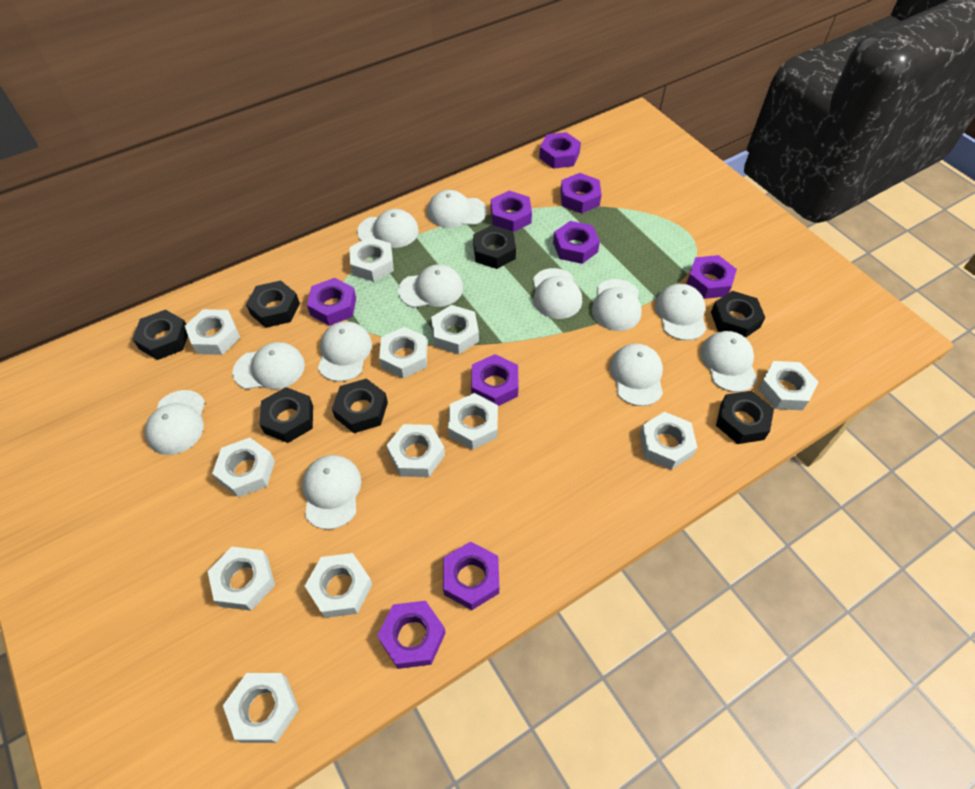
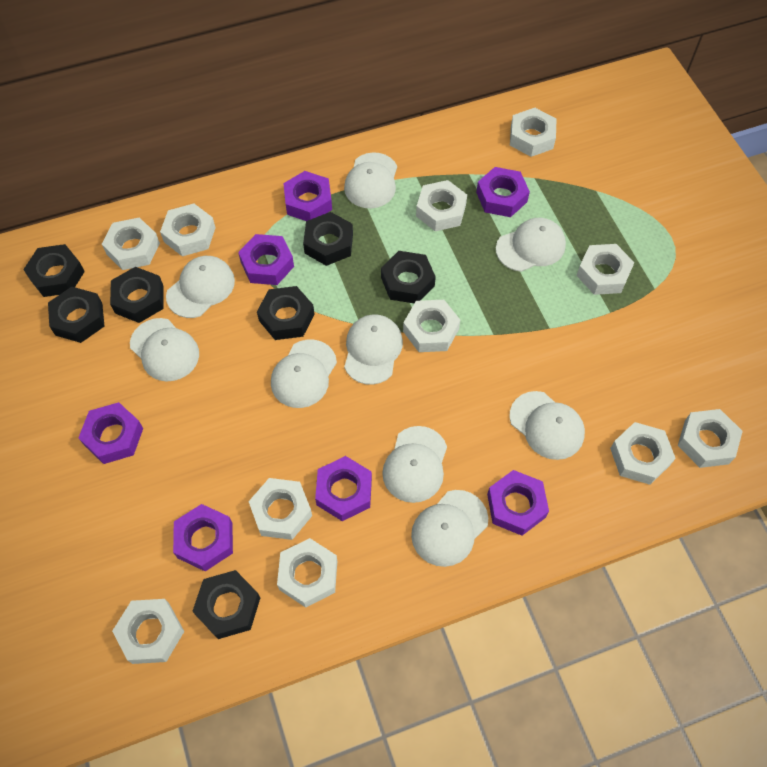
purple nut: 9 -> 7
white cap: 12 -> 9
white nut: 12 -> 11

